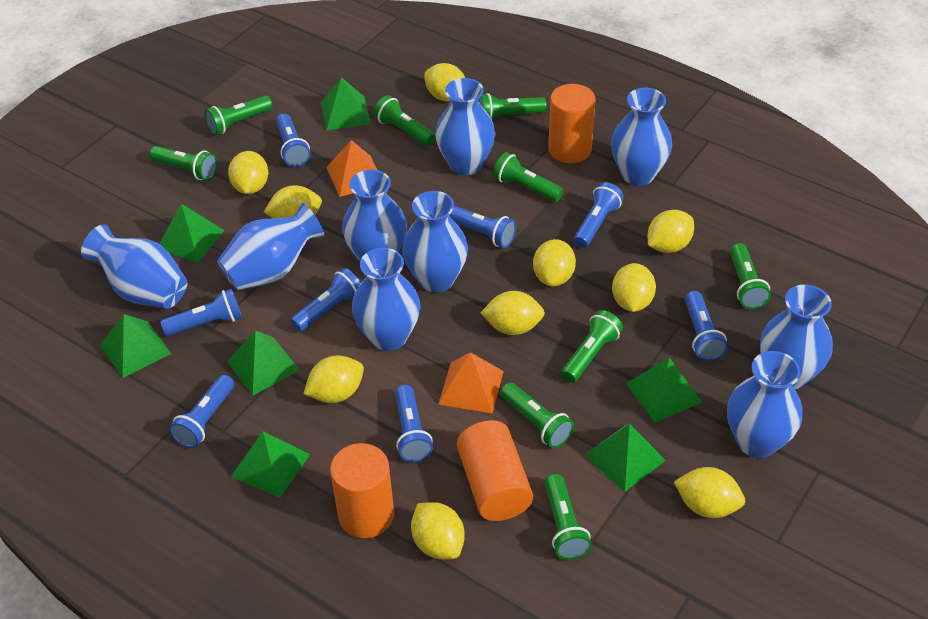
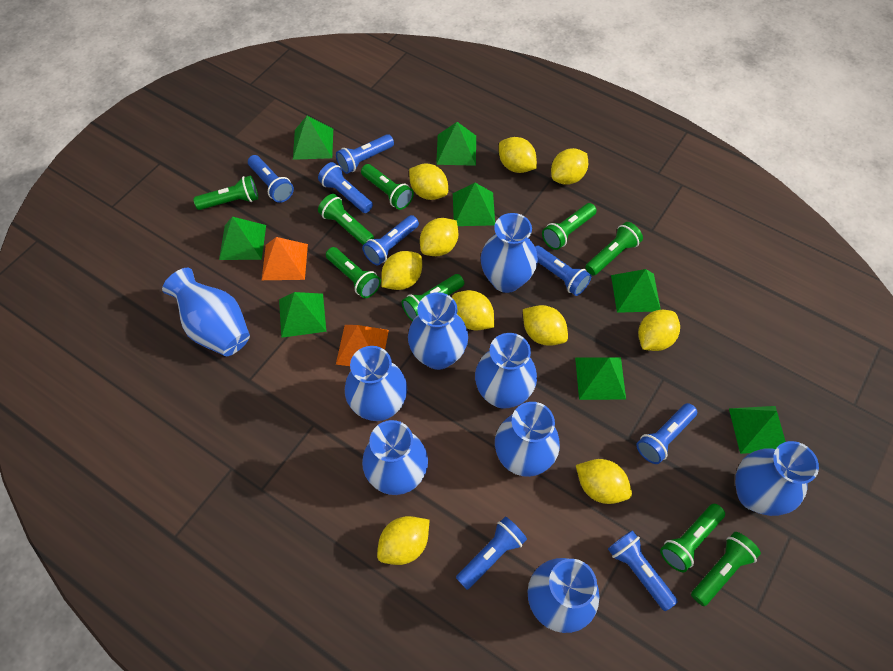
green pyramid: 7 -> 8
orange cylinder: 3 -> 0

